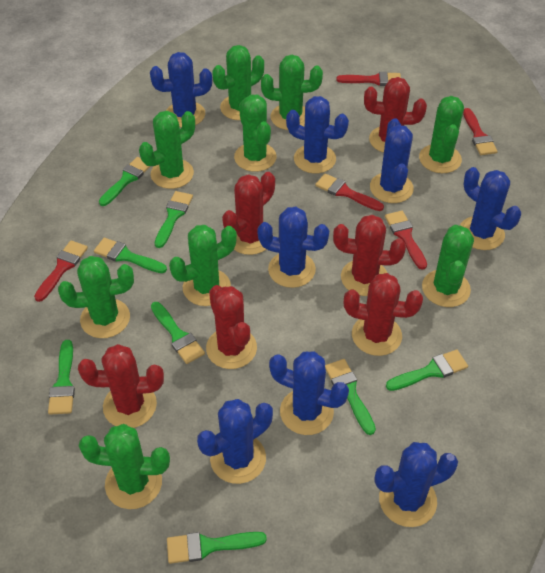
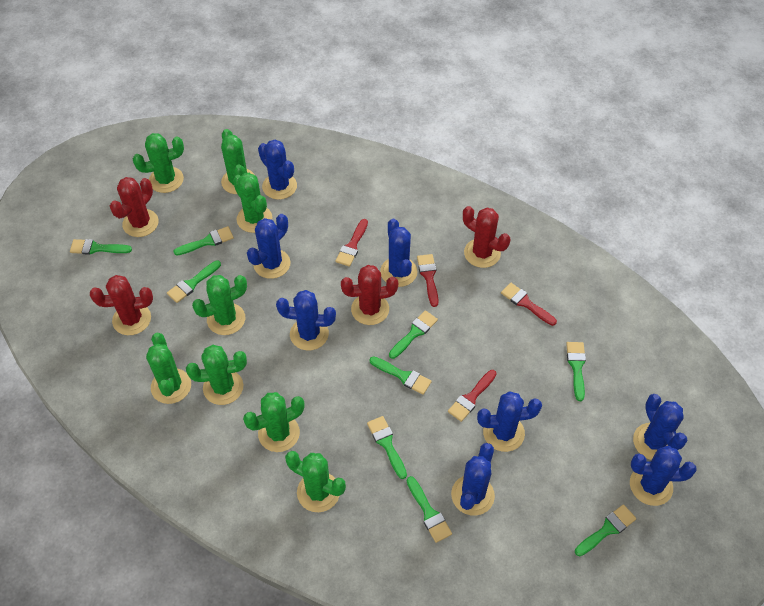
green brush: 8 -> 9
green cactus: 9 -> 8
red brush: 5 -> 4
red cactus: 6 -> 4

